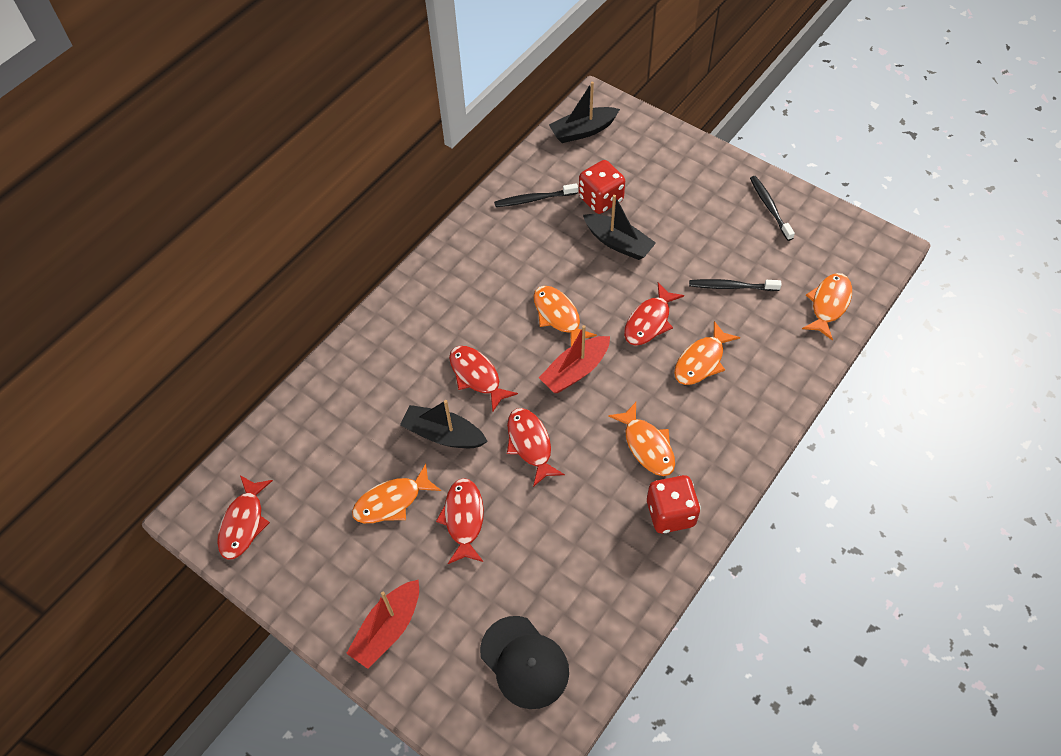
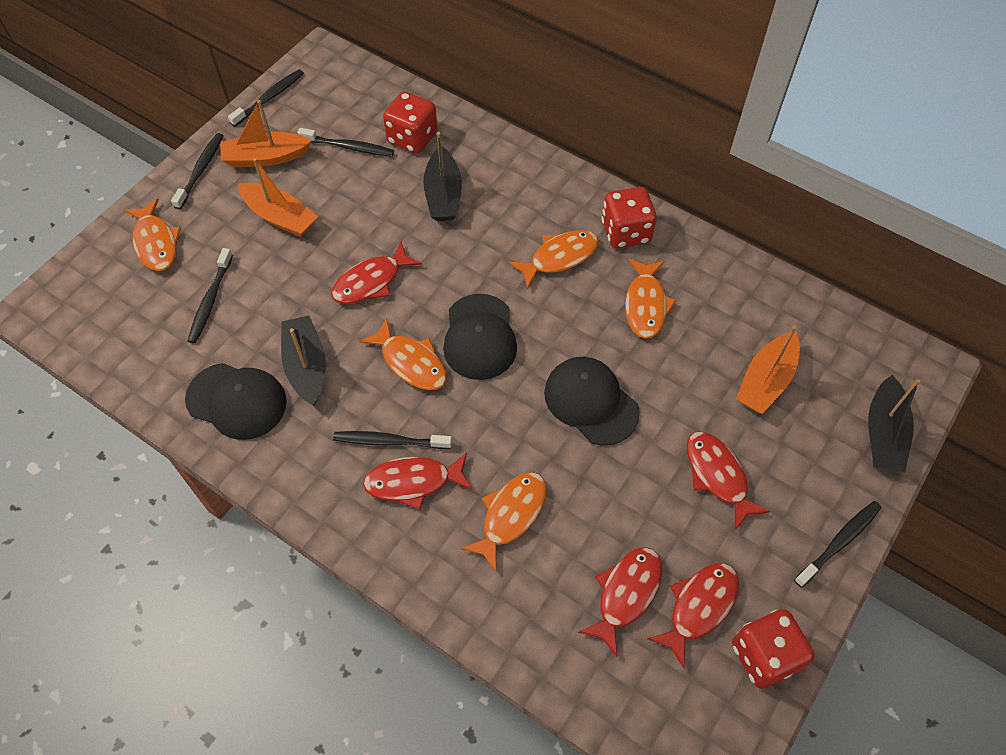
black cap: 1 -> 3
black toothbrush: 3 -> 6
orange boat: 0 -> 3
red boat: 2 -> 0
red dice: 2 -> 3

